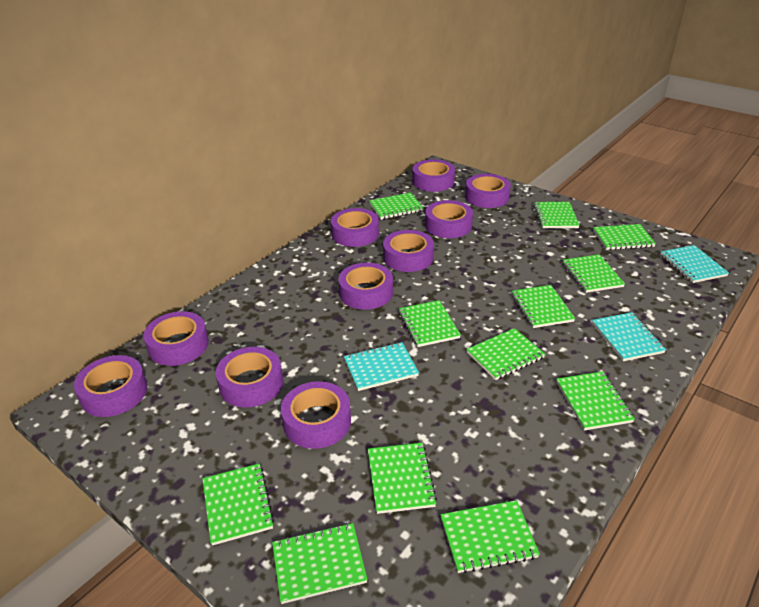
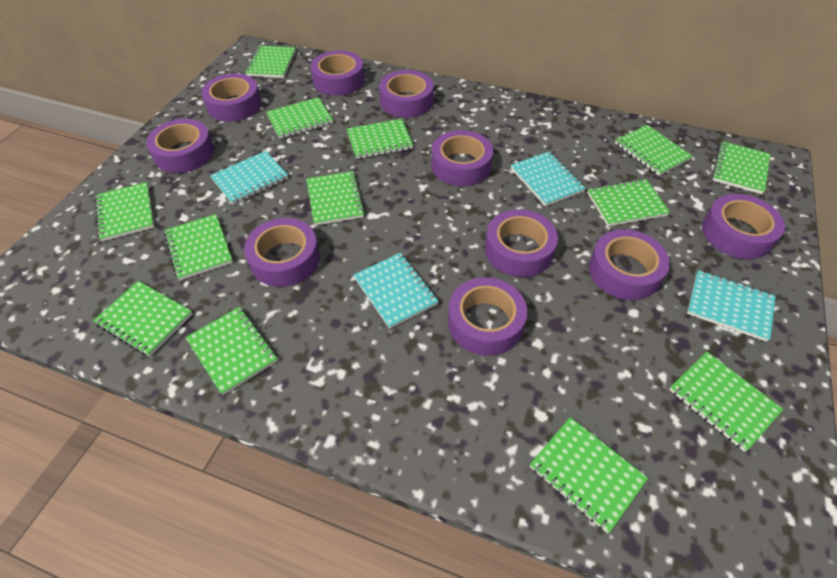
green notebook: 12 -> 13
turquoise notebook: 3 -> 4

